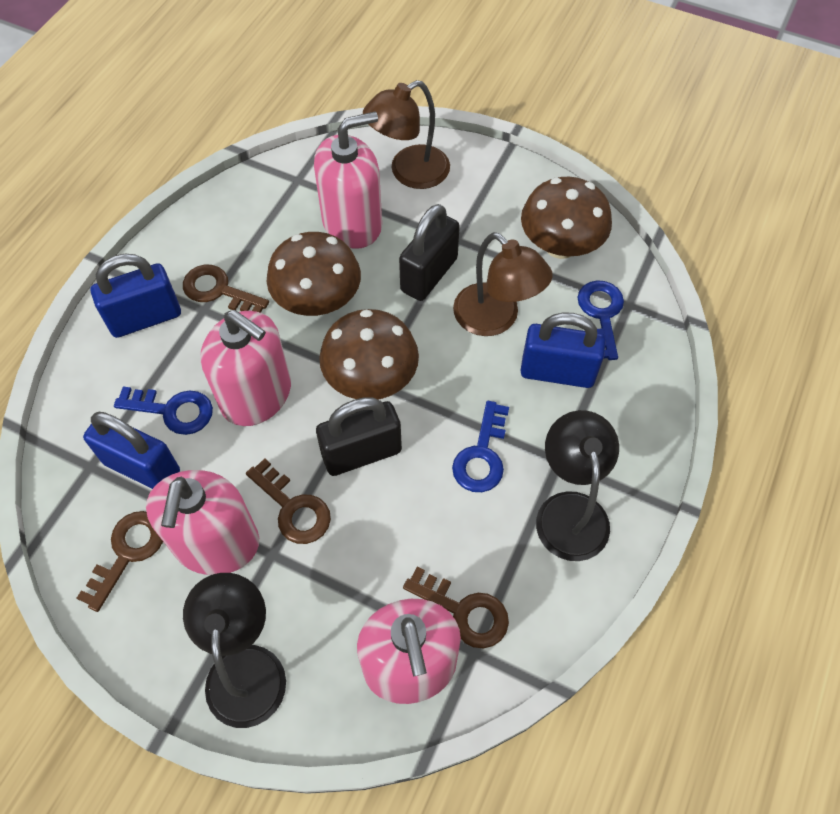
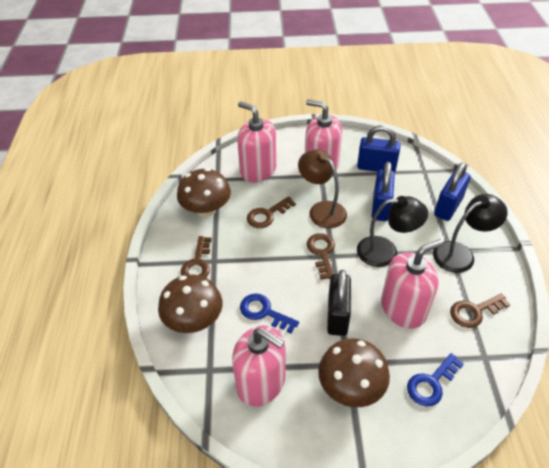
black padlock: 2 -> 1
blue key: 3 -> 2
brown lamp: 2 -> 1

